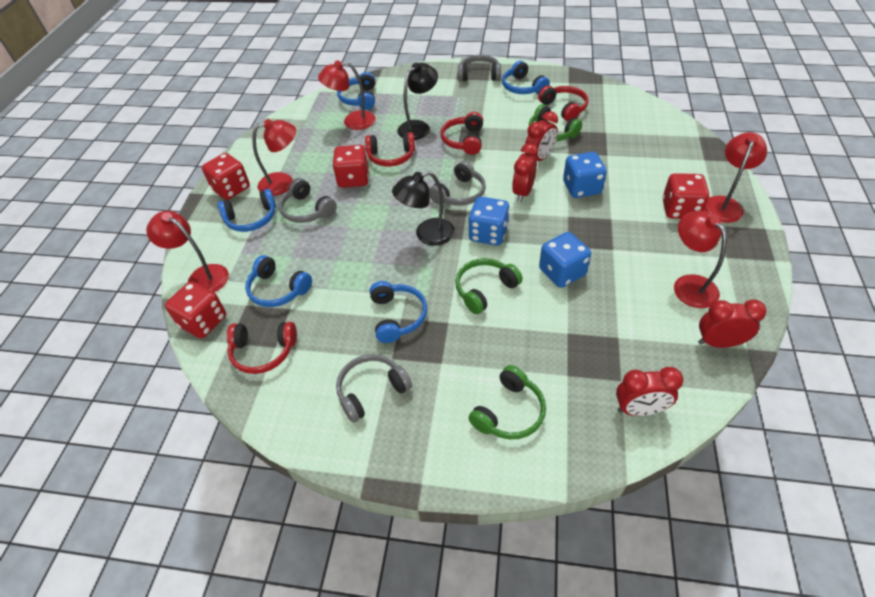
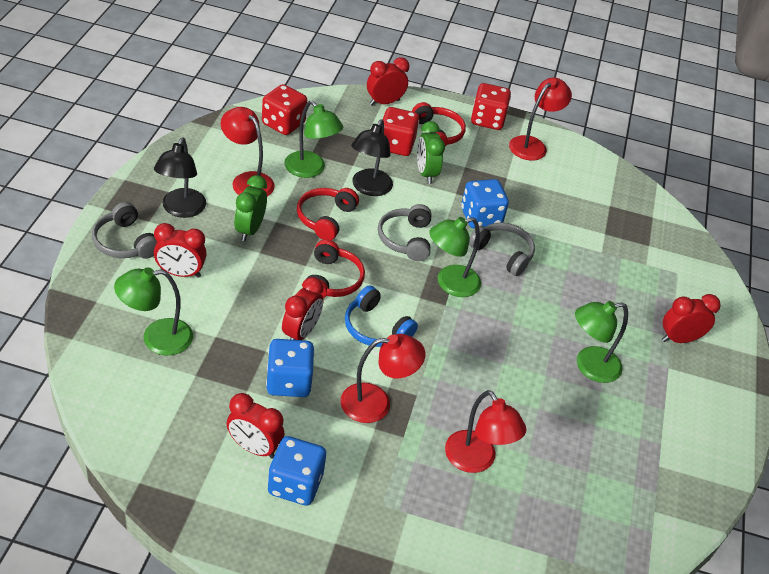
blue headphones: 5 -> 1
green clock: 0 -> 2
green headphones: 3 -> 0
green lamp: 0 -> 4
grey headphones: 4 -> 3
red clock: 4 -> 5
red dice: 4 -> 3
red headphones: 4 -> 3
red lamp: 5 -> 4

